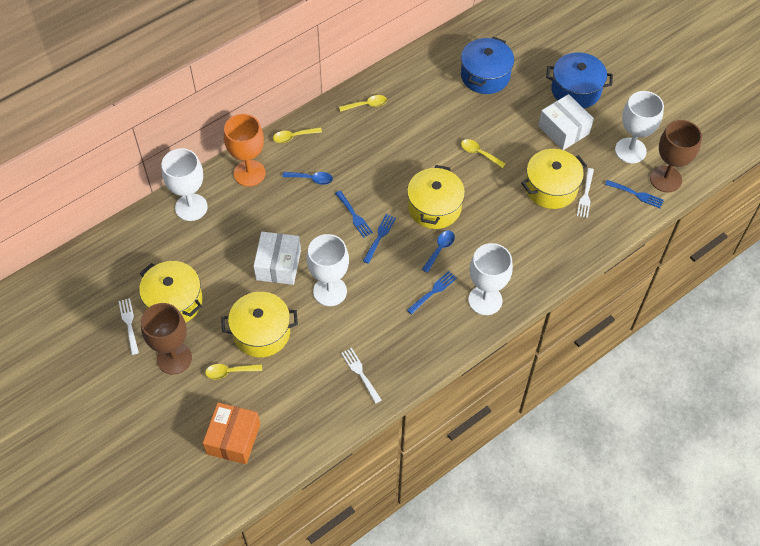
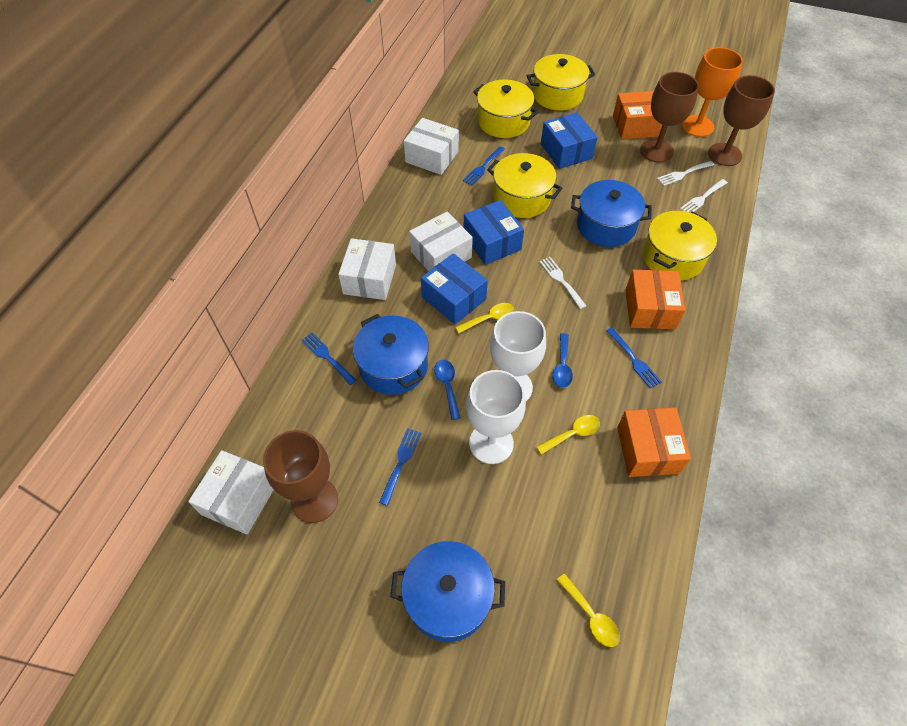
blue box: 0 -> 3
blue pot: 2 -> 3
brown goblet: 2 -> 3
orange box: 1 -> 3
white box: 2 -> 4
white goblet: 4 -> 2
yellow spoon: 4 -> 3

